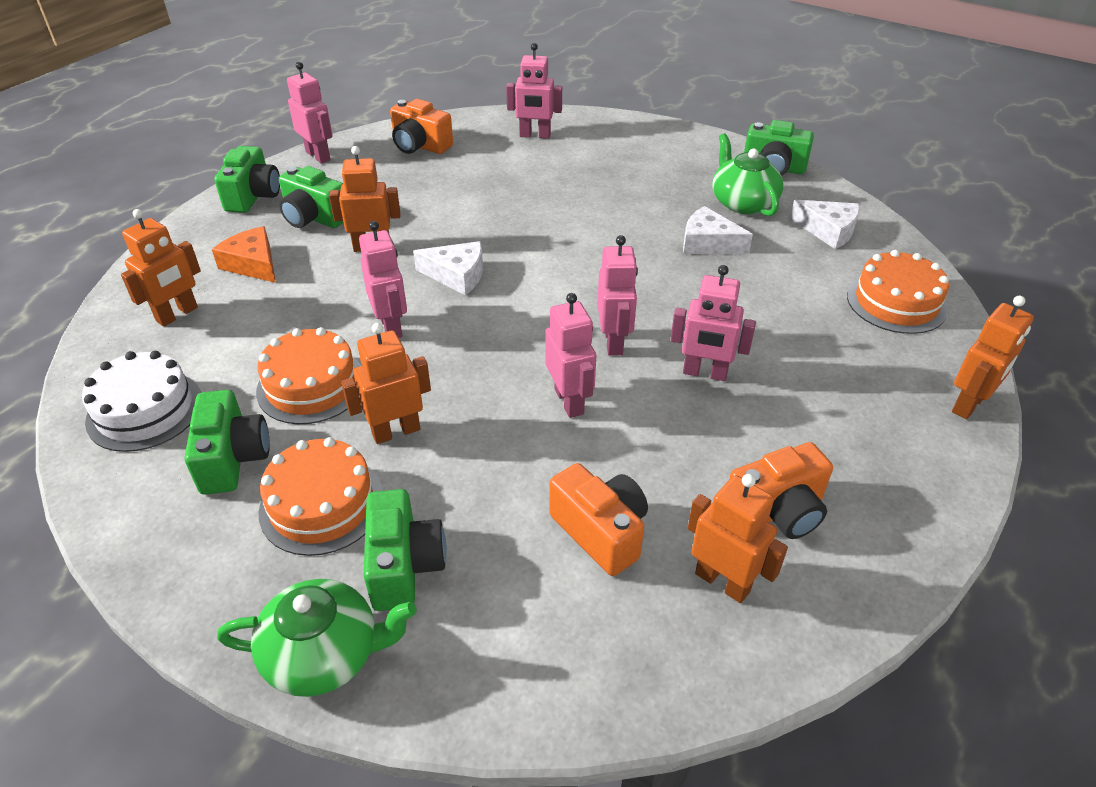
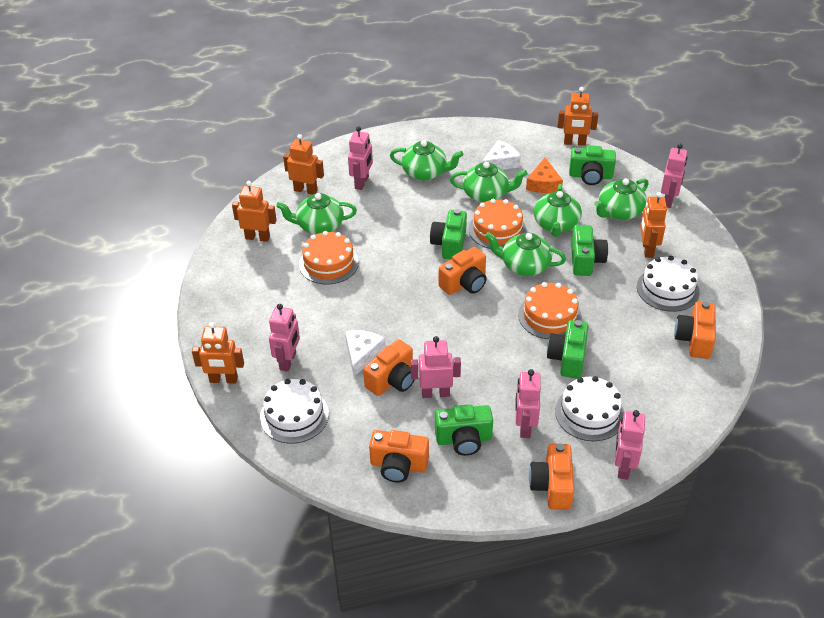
green teapot: 2 -> 6
orange camera: 3 -> 5
white cake: 1 -> 3
white cheese: 3 -> 2

